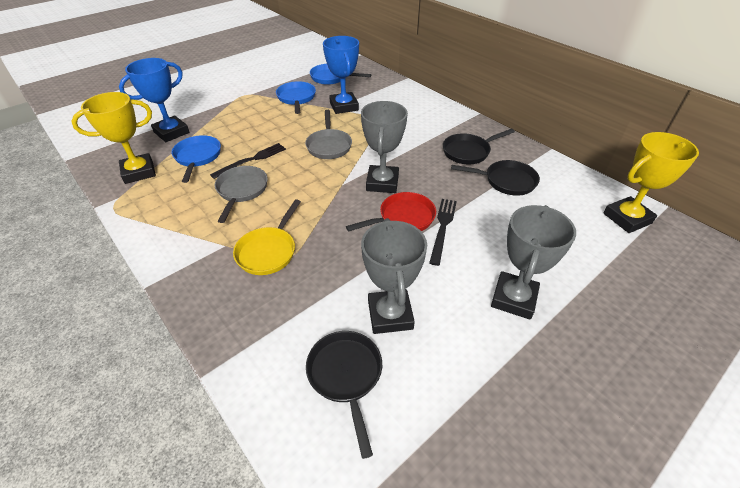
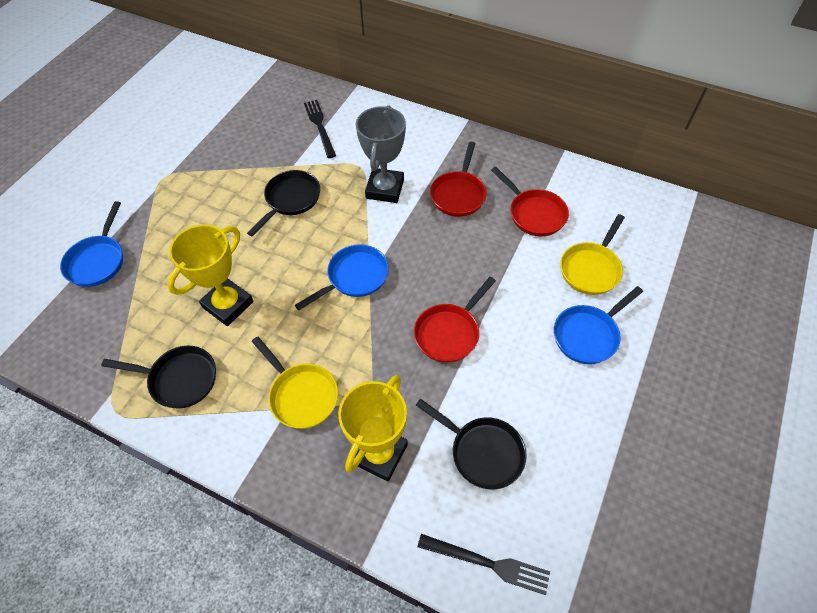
blue trophy: 2 -> 0
grey pan: 2 -> 0
grey trophy: 3 -> 1
red pan: 1 -> 3
yellow pan: 1 -> 2

